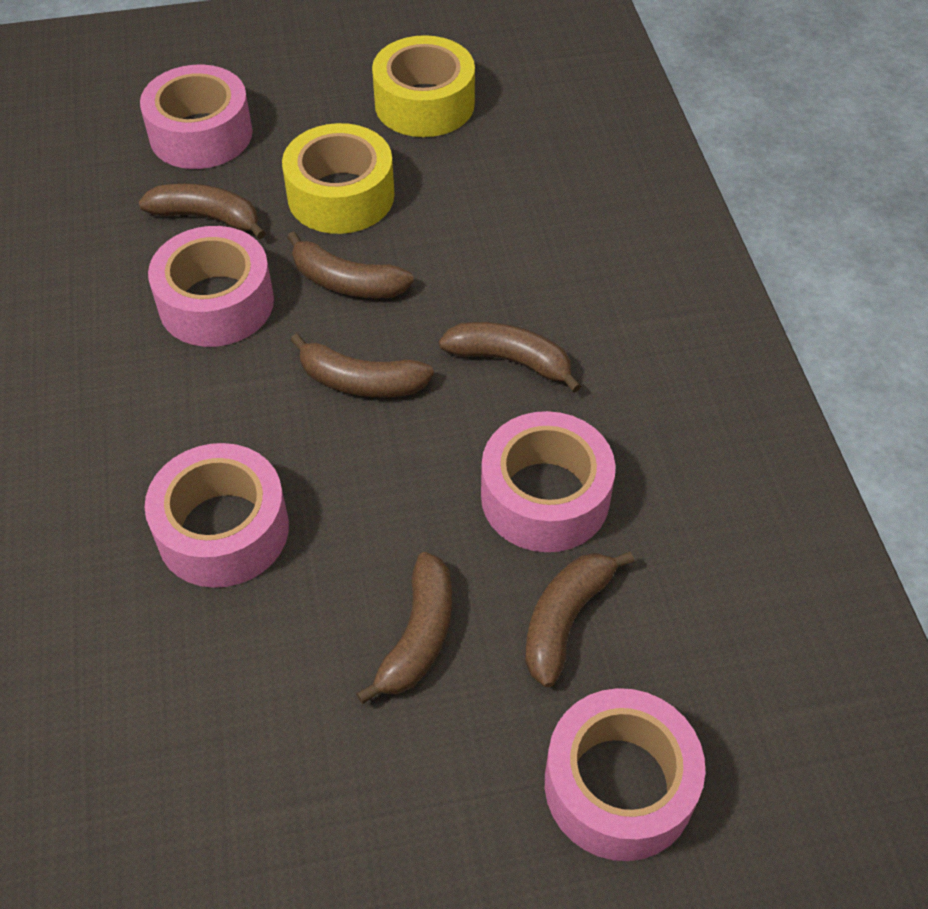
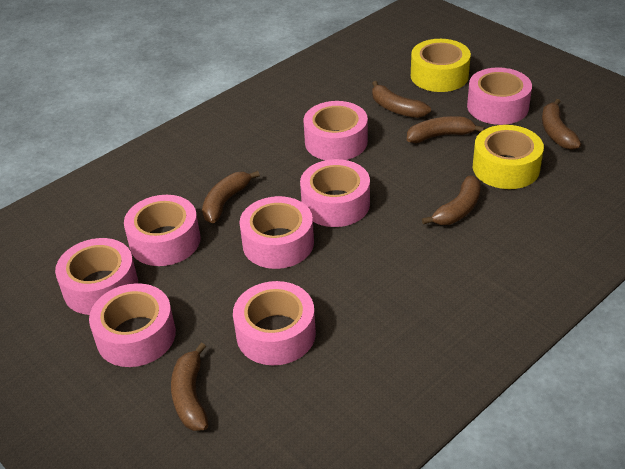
pink tape: 5 -> 8

